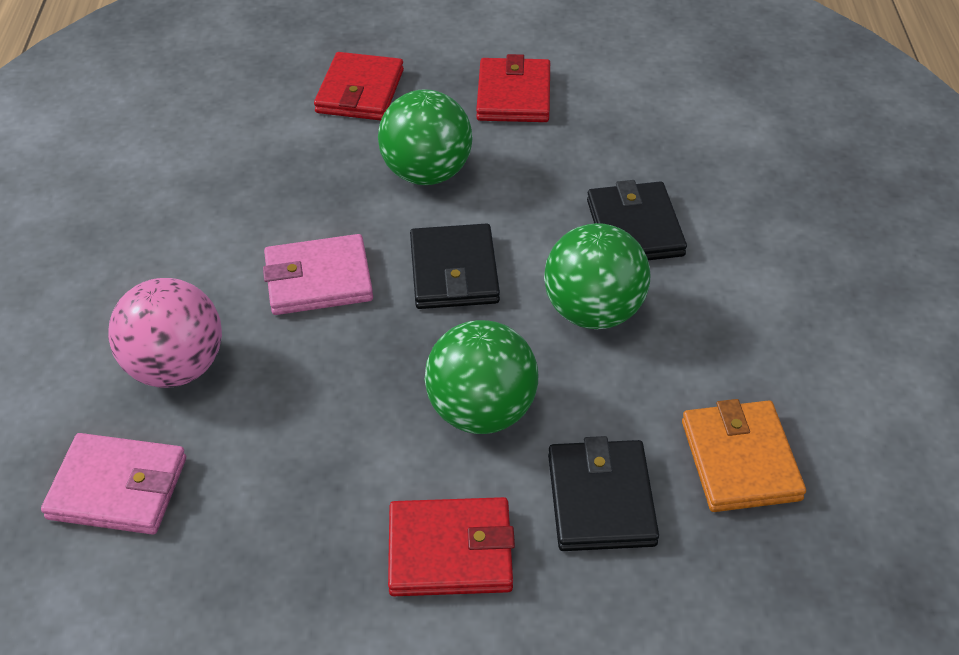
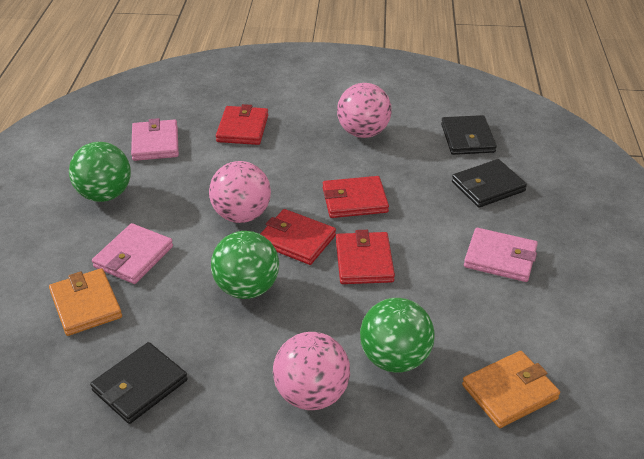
orange wallet: 1 -> 2
pink ball: 1 -> 3
pink wallet: 2 -> 3
red wallet: 3 -> 4

